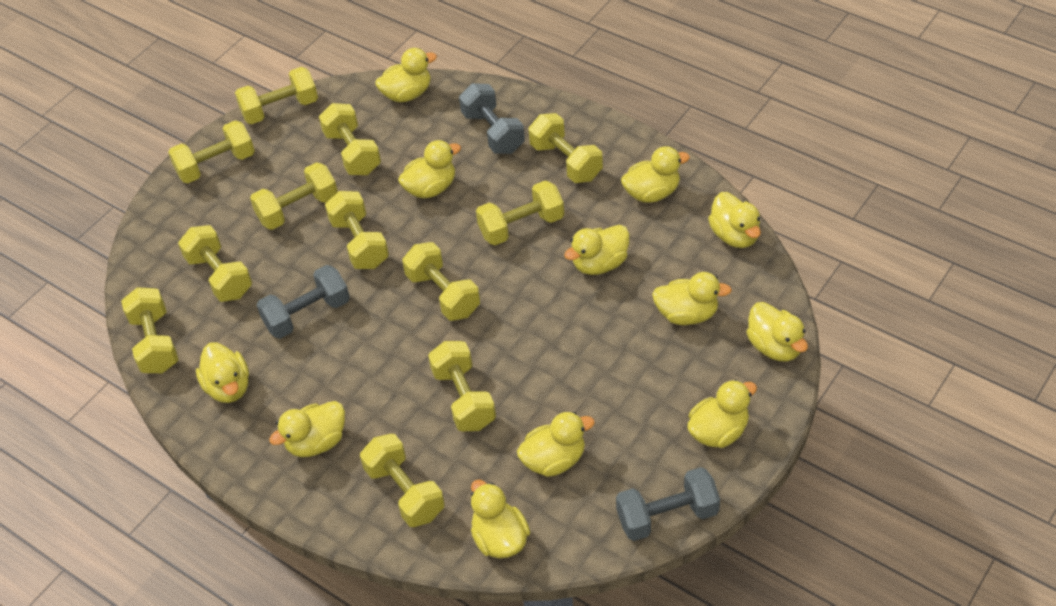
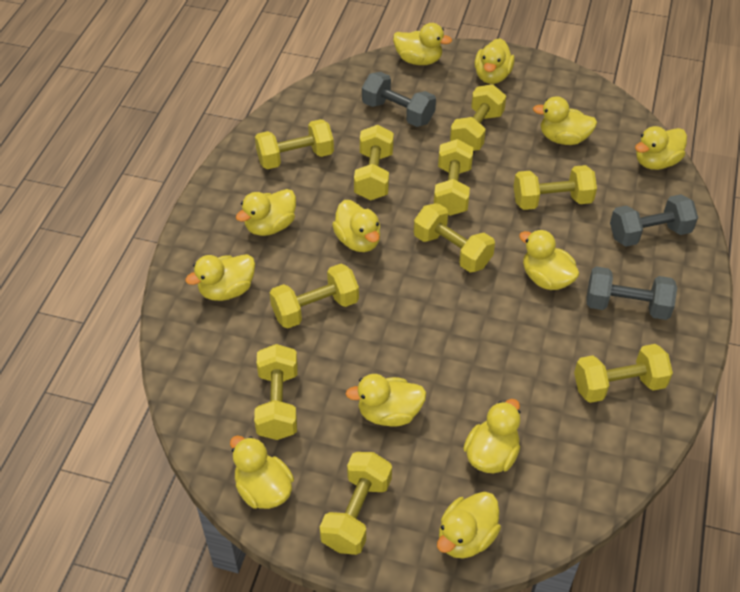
yellow dumbbell: 12 -> 10

